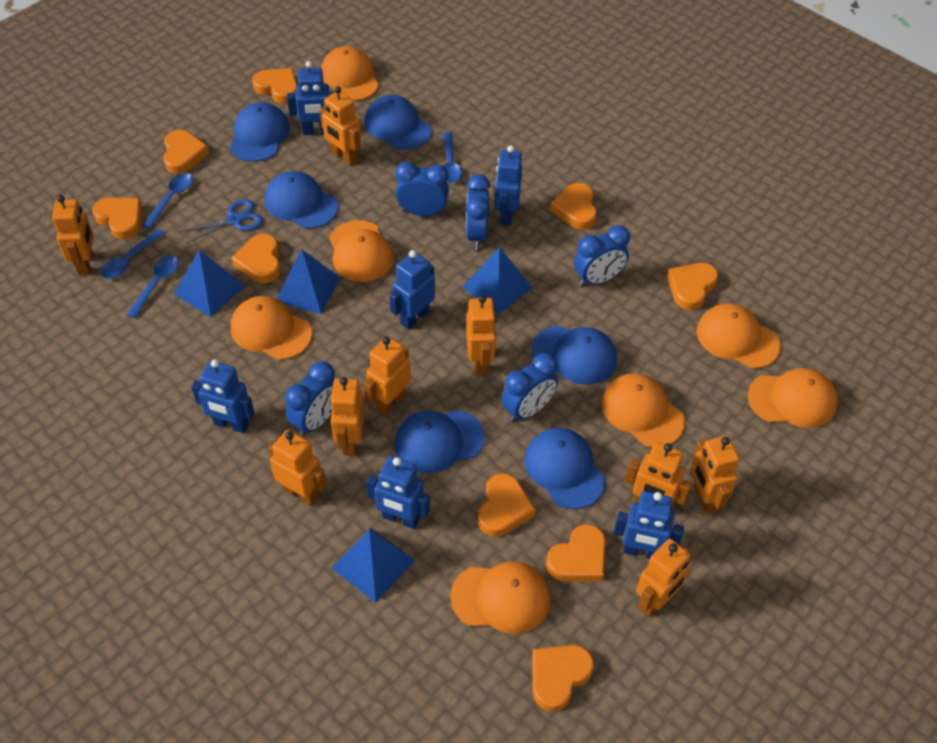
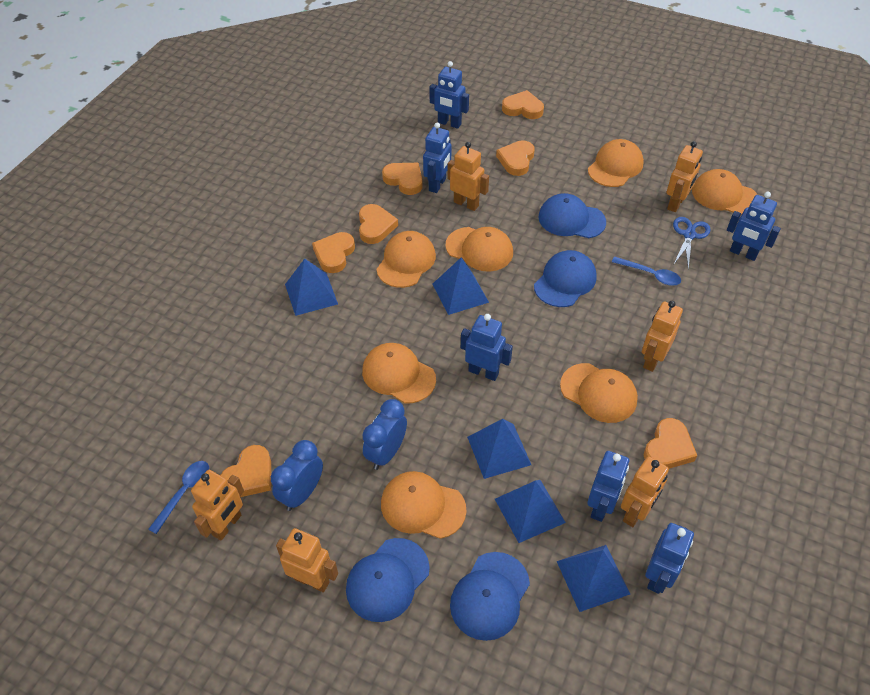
blue cap: 6 -> 4
blue clock: 5 -> 2
blue pyramid: 4 -> 5
blue spoon: 4 -> 2
orange heart: 9 -> 7
orange robot: 9 -> 6

